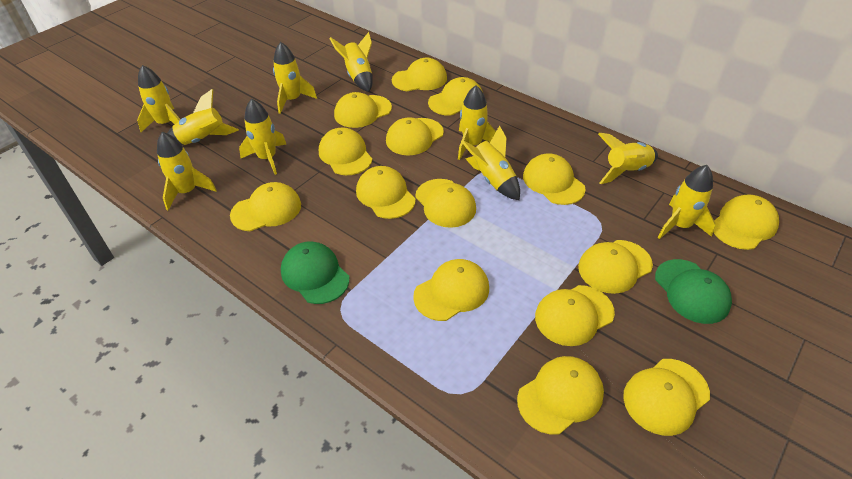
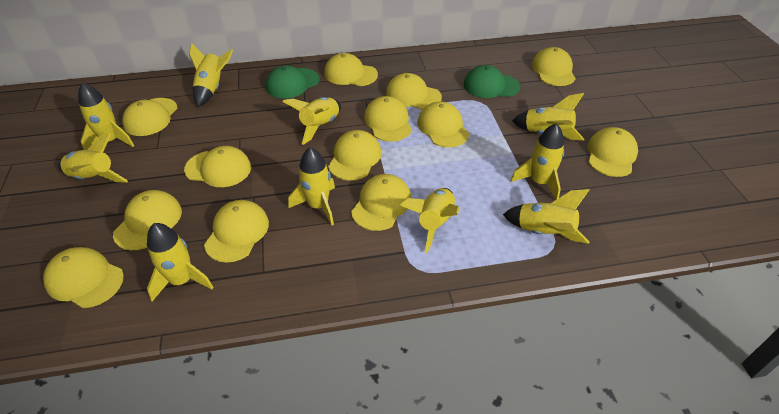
yellow cap: 15 -> 13

